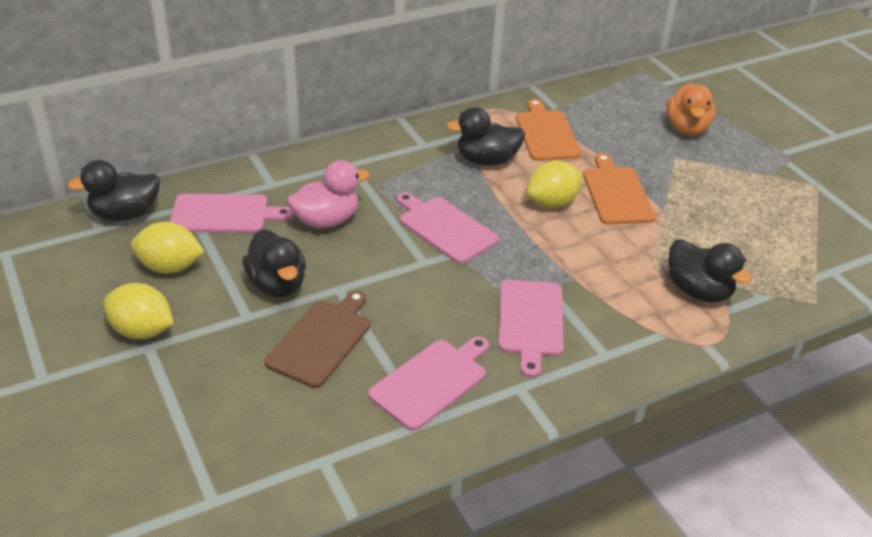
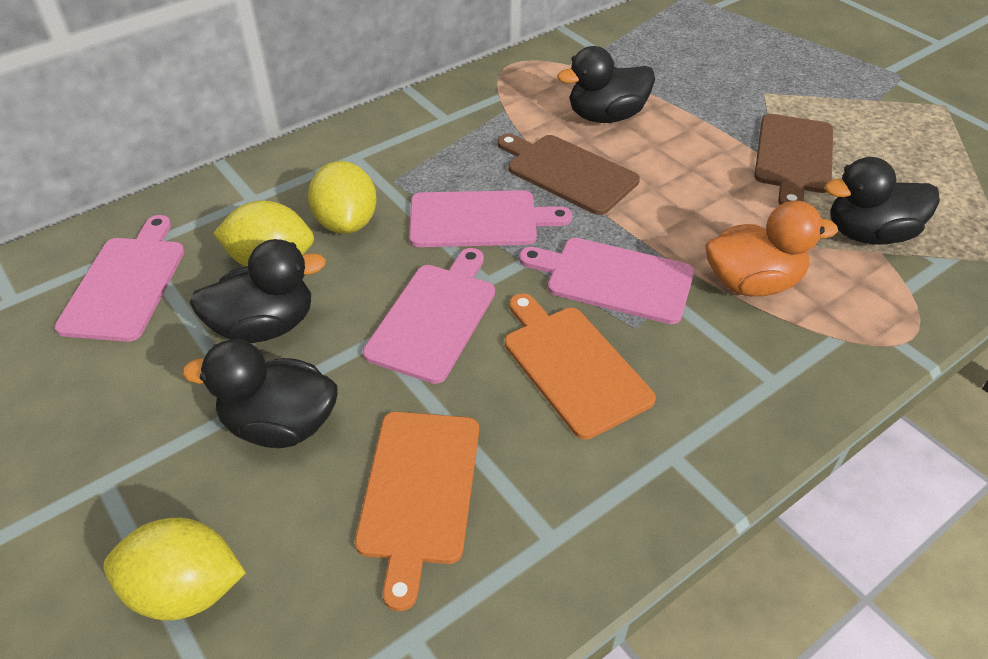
brown cutting board: 1 -> 2
pink duck: 1 -> 0

